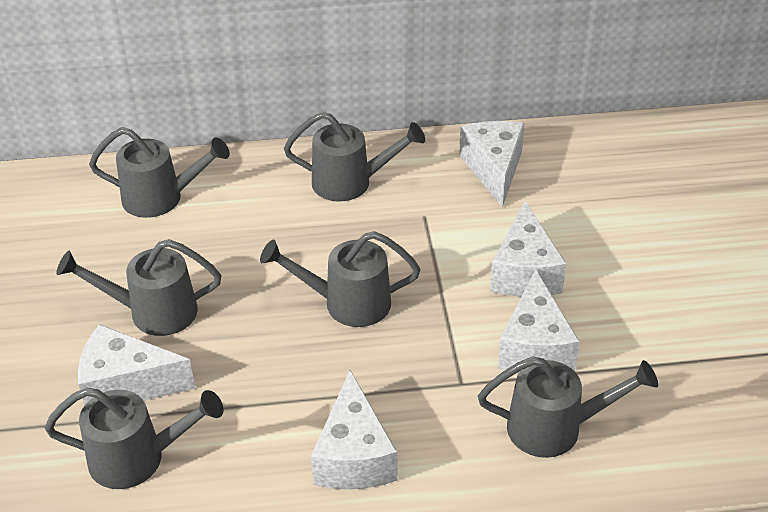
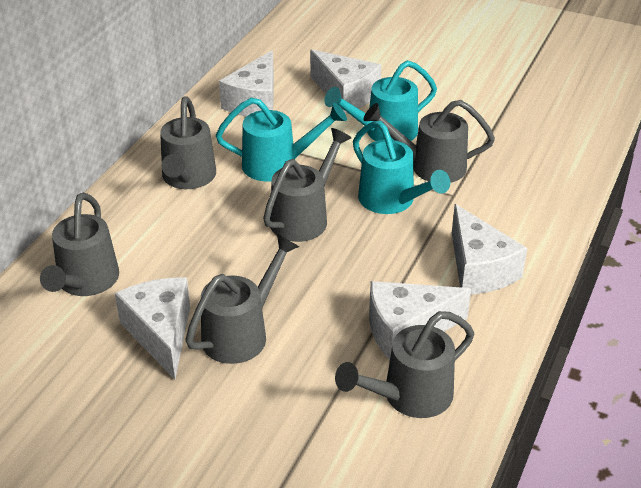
turquoise watering can: 0 -> 3

